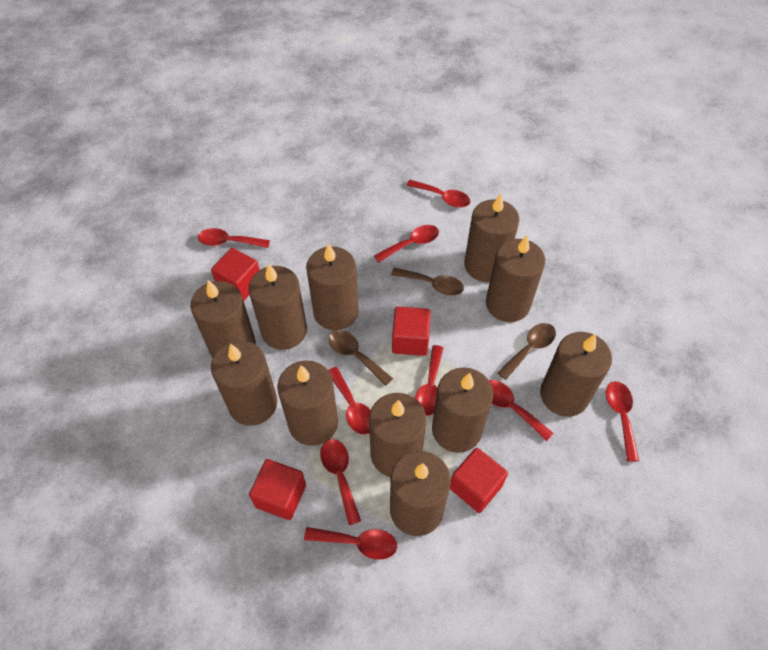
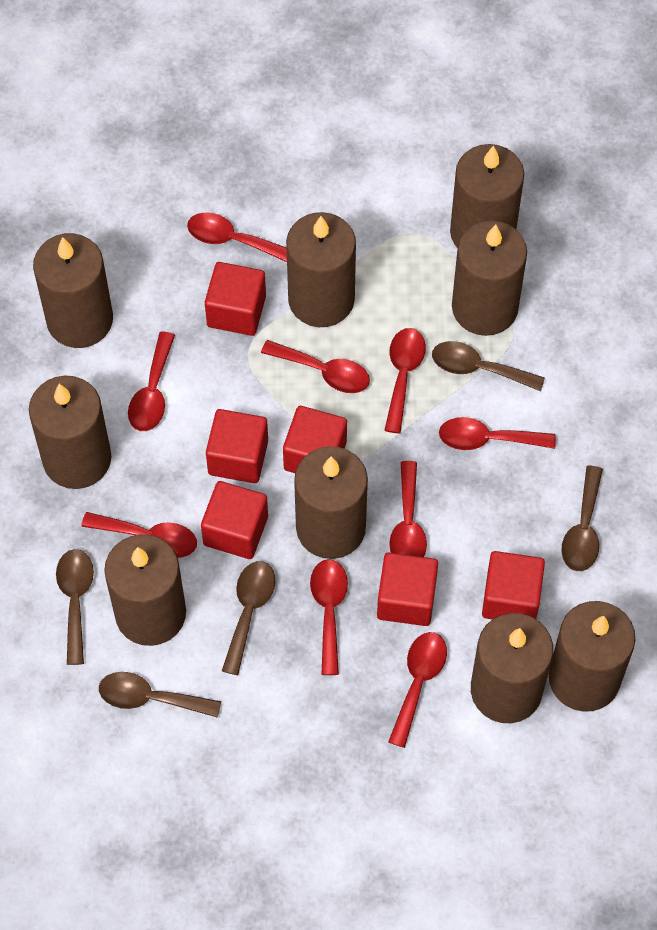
brown candle: 11 -> 9
brown spoon: 3 -> 5
red cube: 4 -> 6

